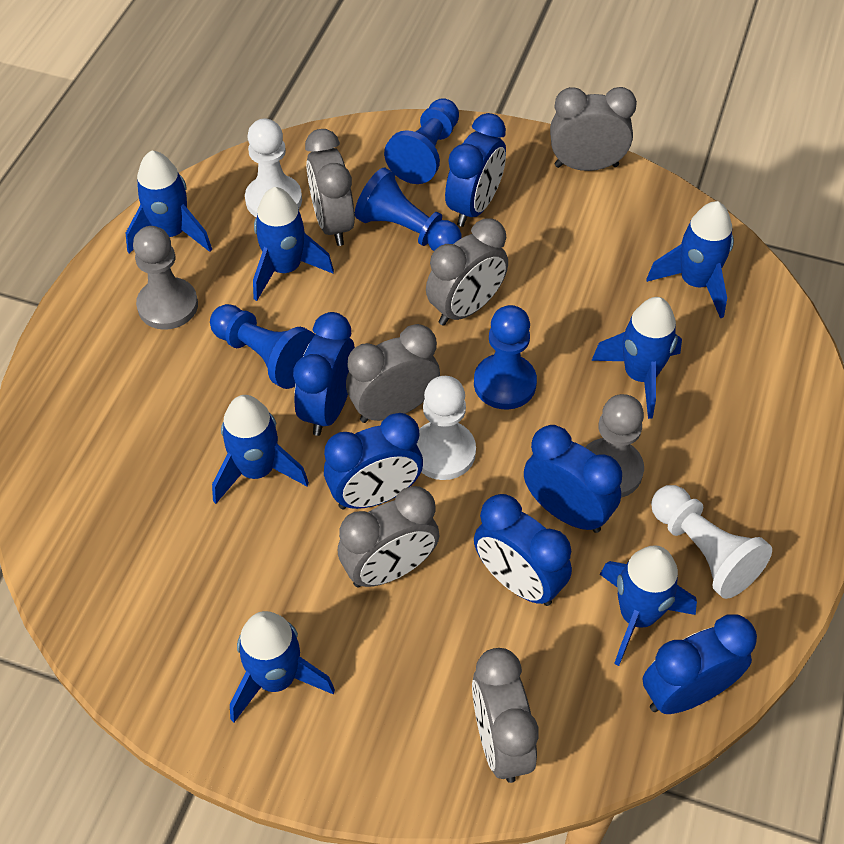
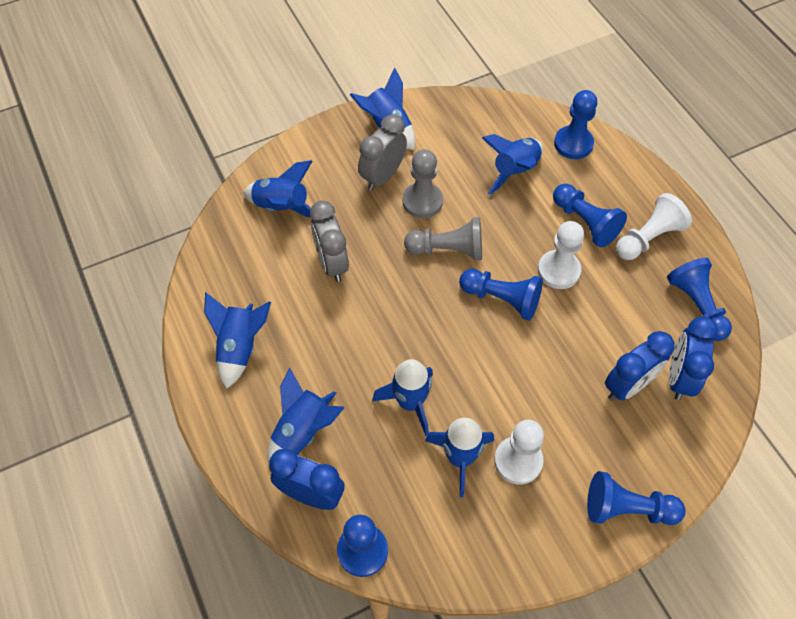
blue clock: 6 -> 3
blue pawn: 4 -> 6
grey clock: 6 -> 2

